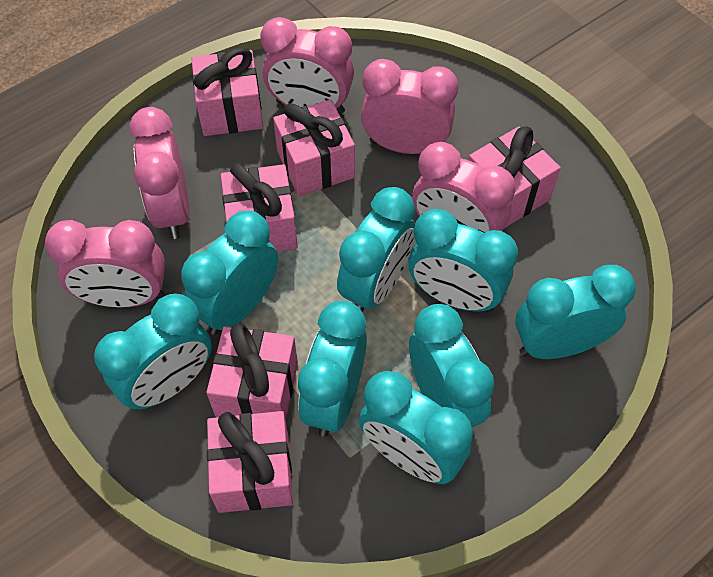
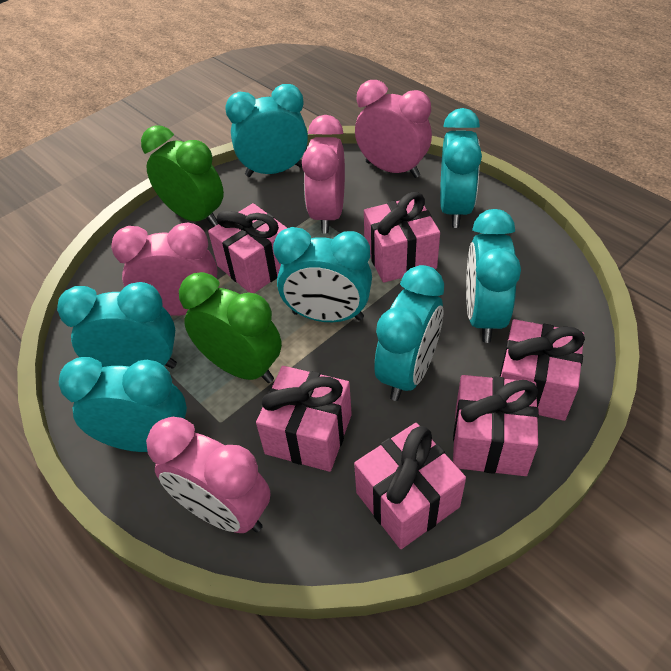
green clock: 0 -> 2
pink clock: 5 -> 4
turquoise clock: 8 -> 7

